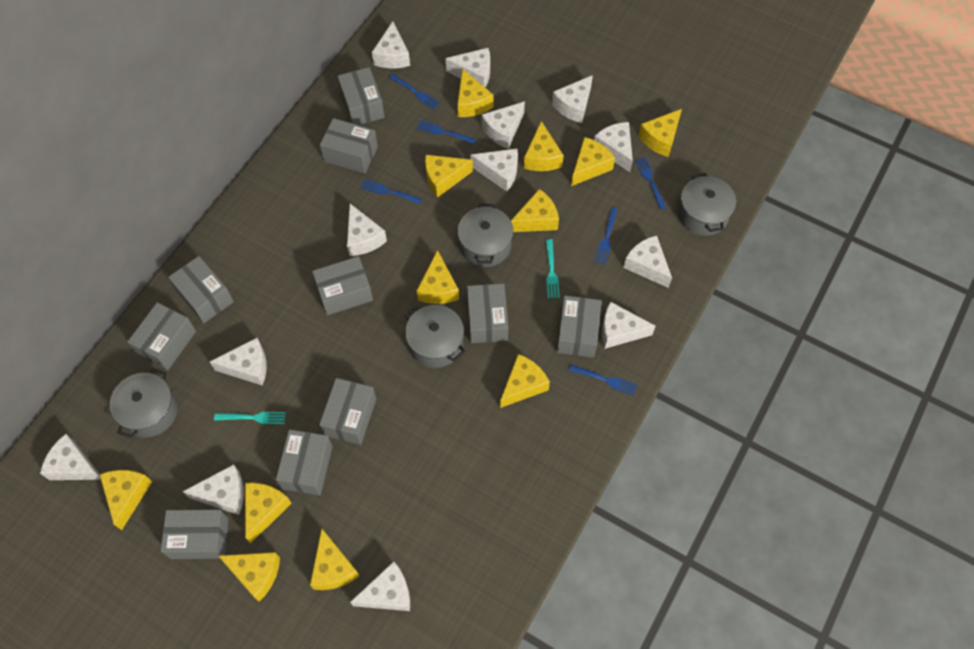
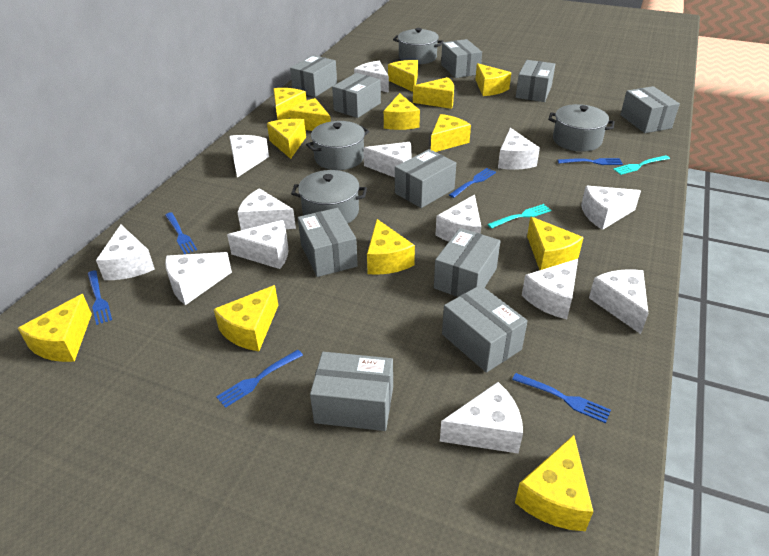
yellow cheese: 12 -> 13

